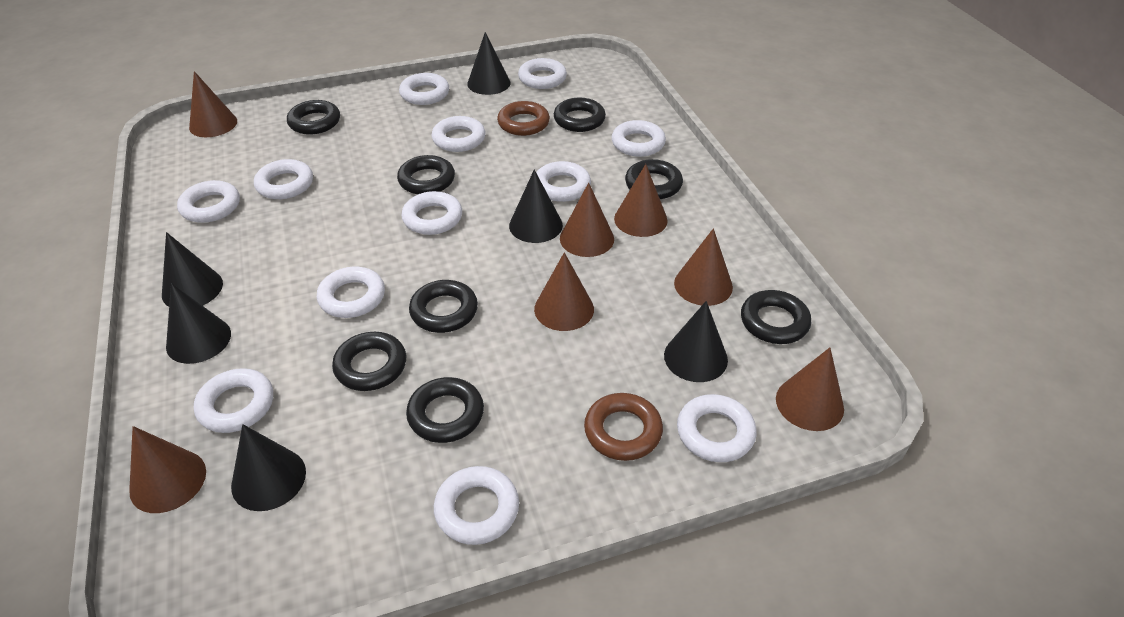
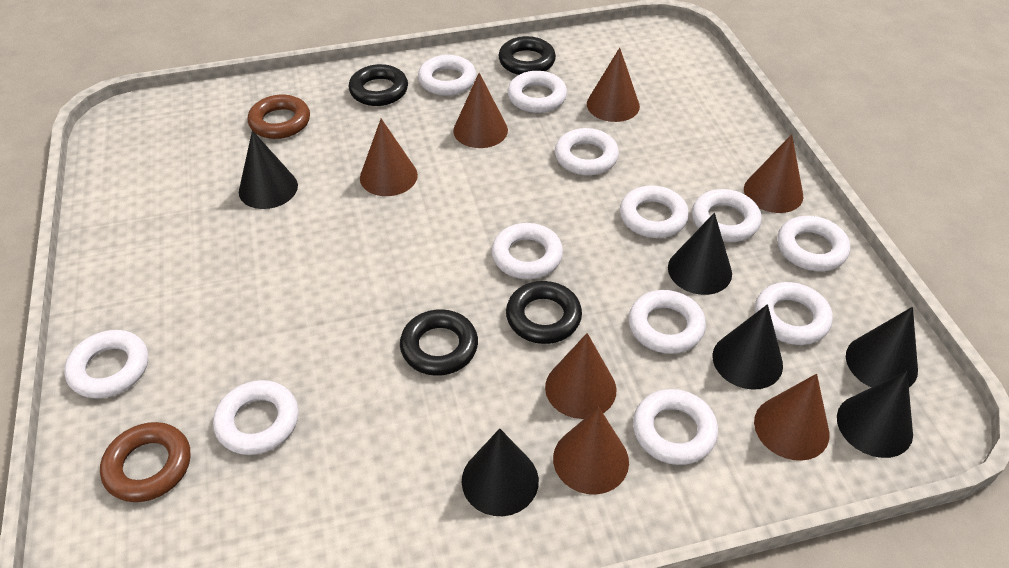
black ring: 8 -> 4

